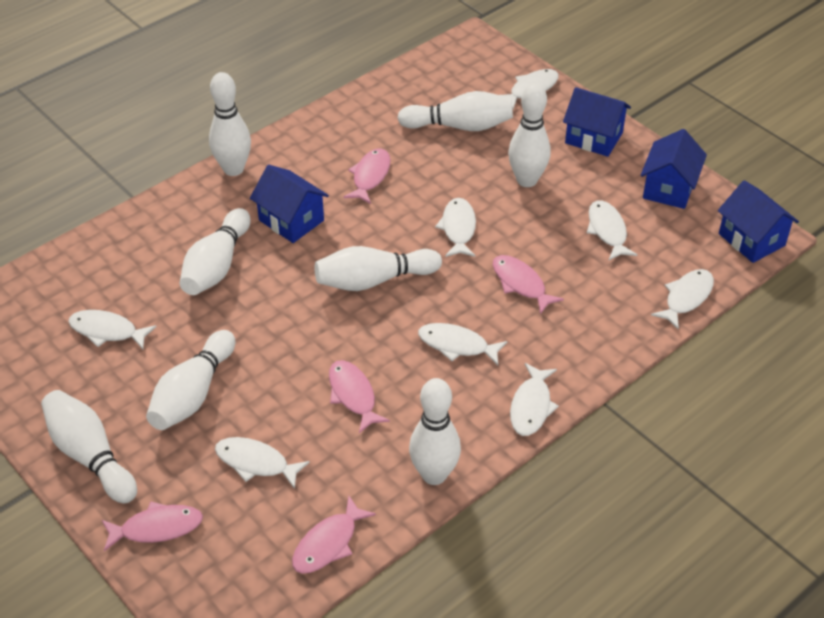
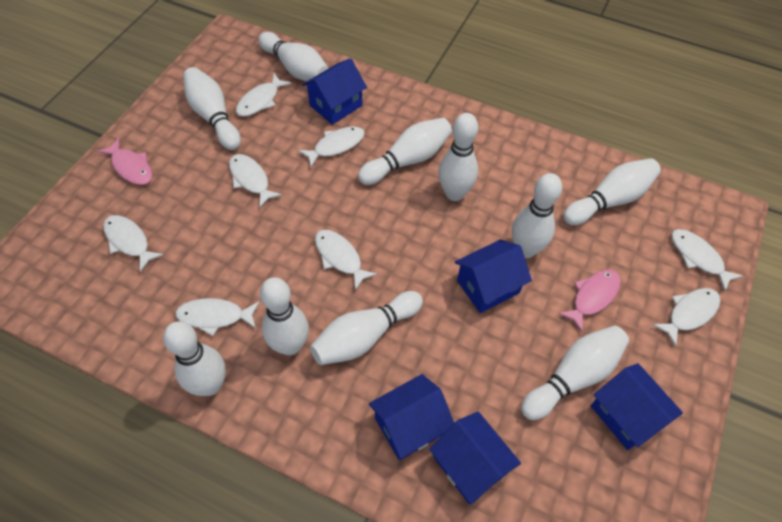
blue house: 4 -> 5
pink fish: 5 -> 2
white bowling pin: 8 -> 10

